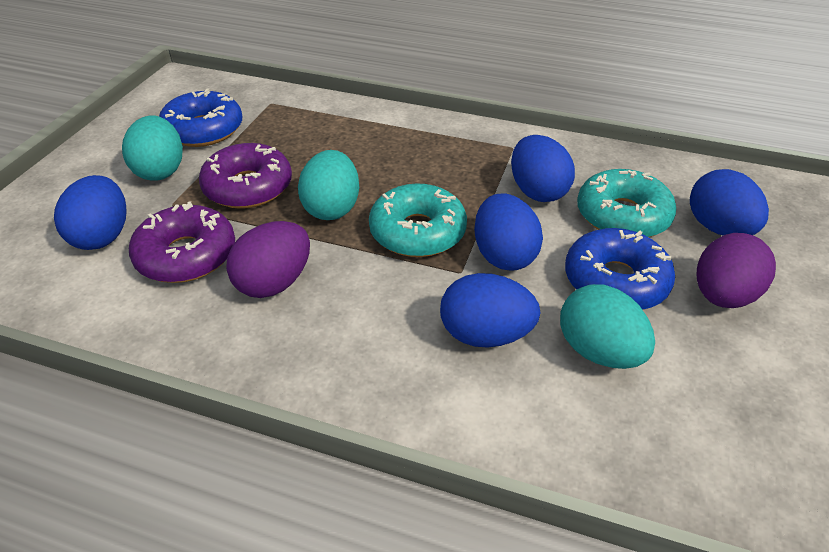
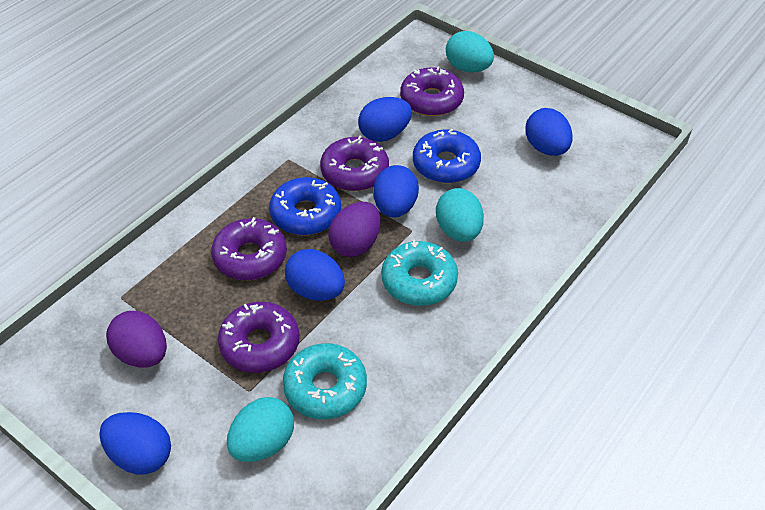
purple donut: 2 -> 4

